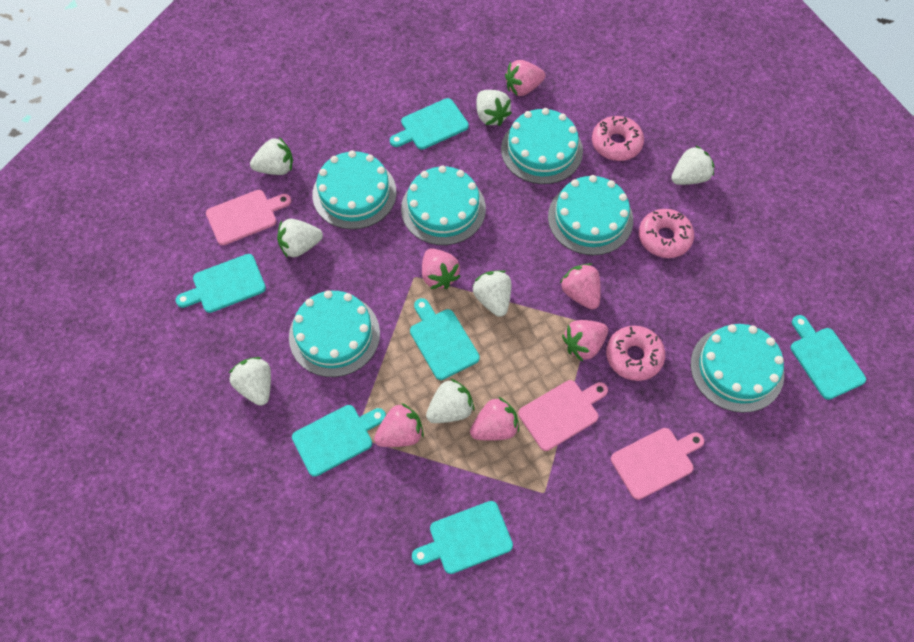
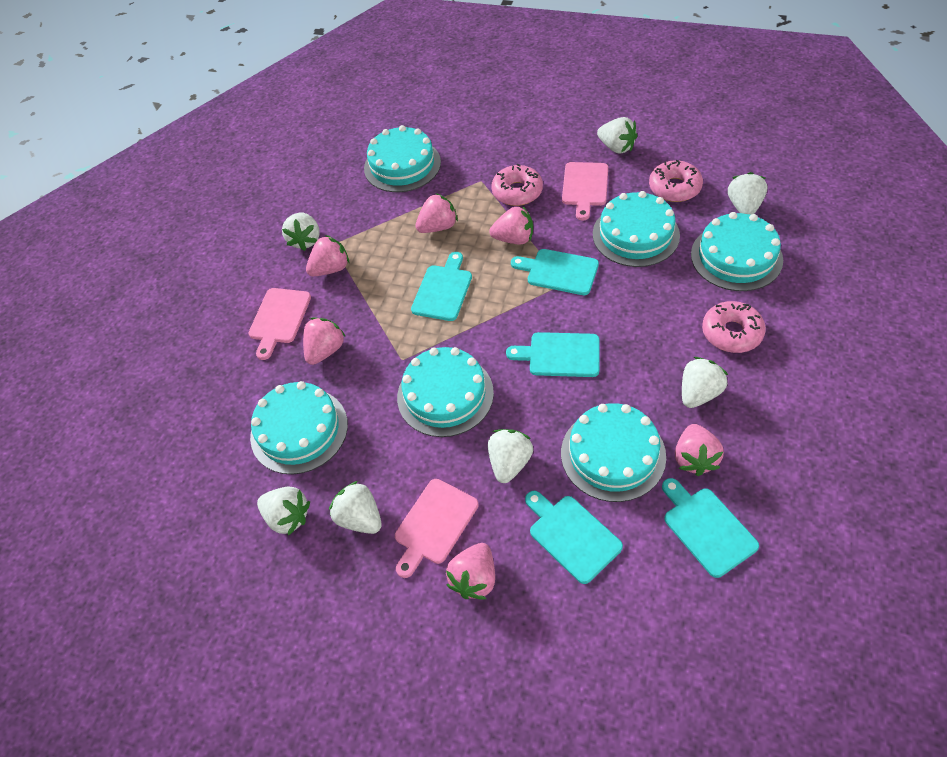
turquoise cutting board: 6 -> 5

